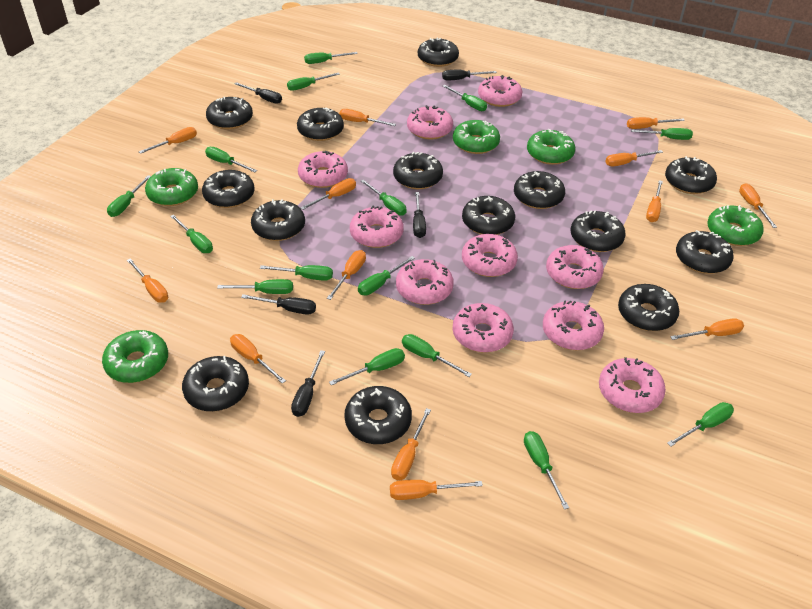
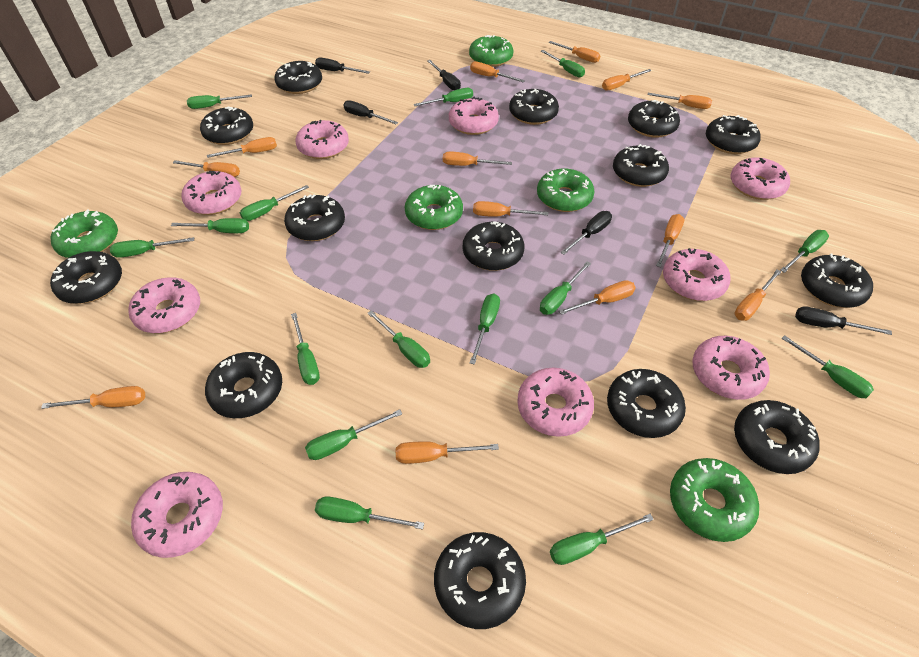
pink donut: 10 -> 9

